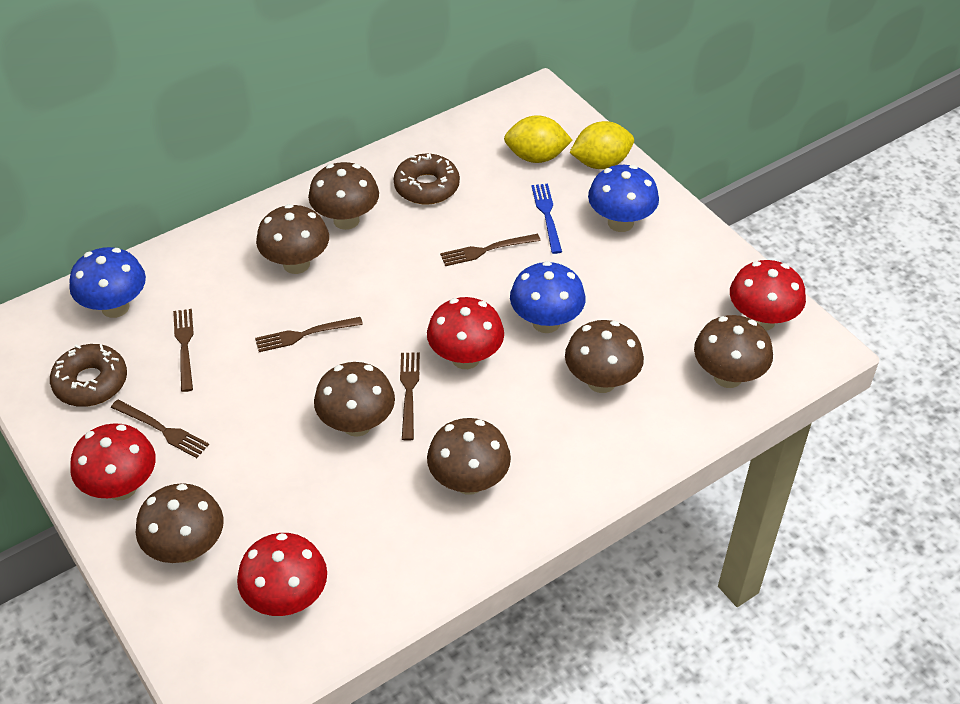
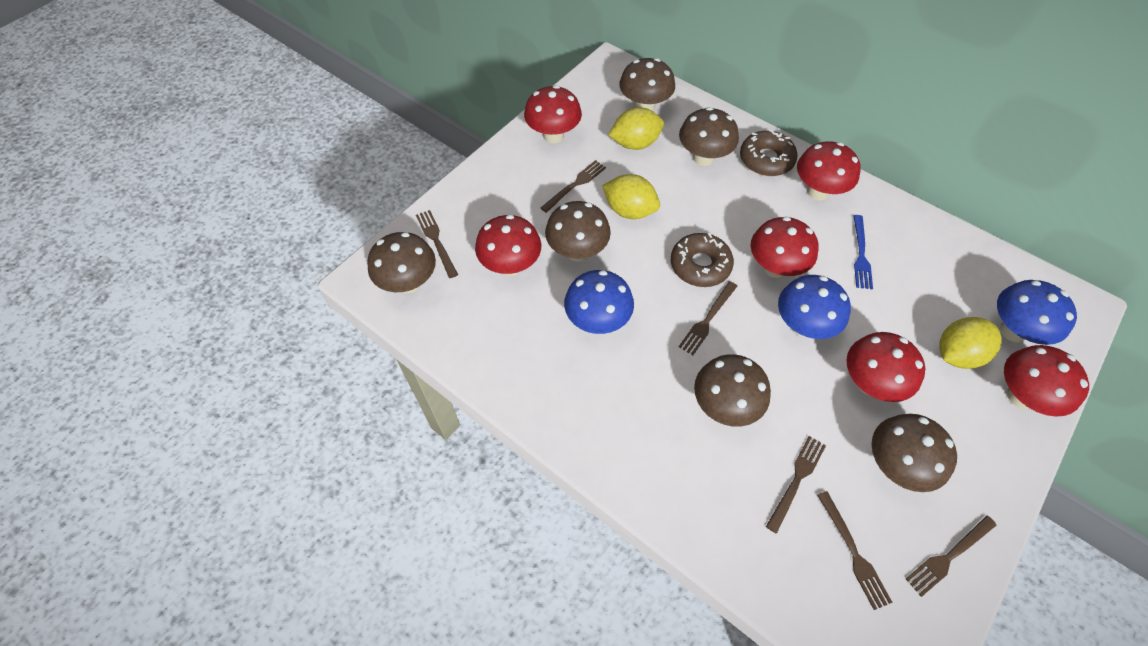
brown fork: 5 -> 6
brown mushroom: 7 -> 6
red mushroom: 4 -> 6
yellow lemon: 2 -> 3

